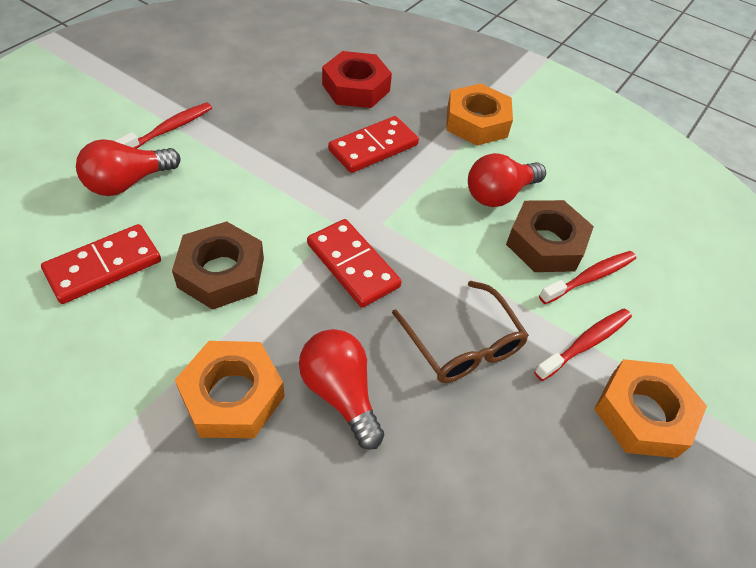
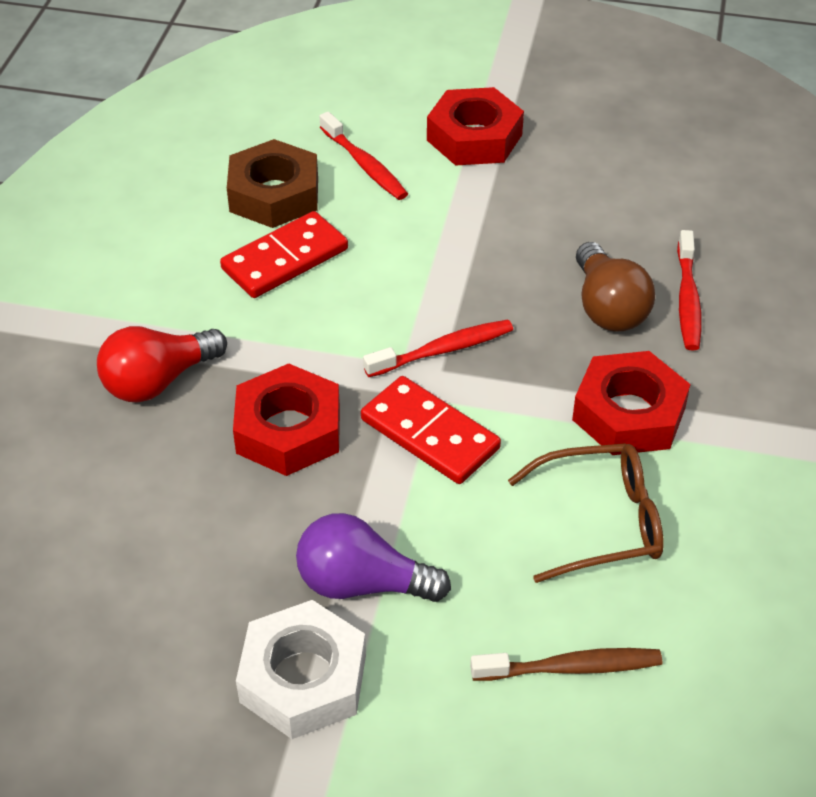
brown light bulb: 0 -> 1
brown nut: 2 -> 1
brown toothbrush: 0 -> 1
orange nut: 3 -> 0
purple light bulb: 0 -> 1
red domino: 3 -> 2
red light bulb: 3 -> 1
red nut: 1 -> 3
white nut: 0 -> 1

